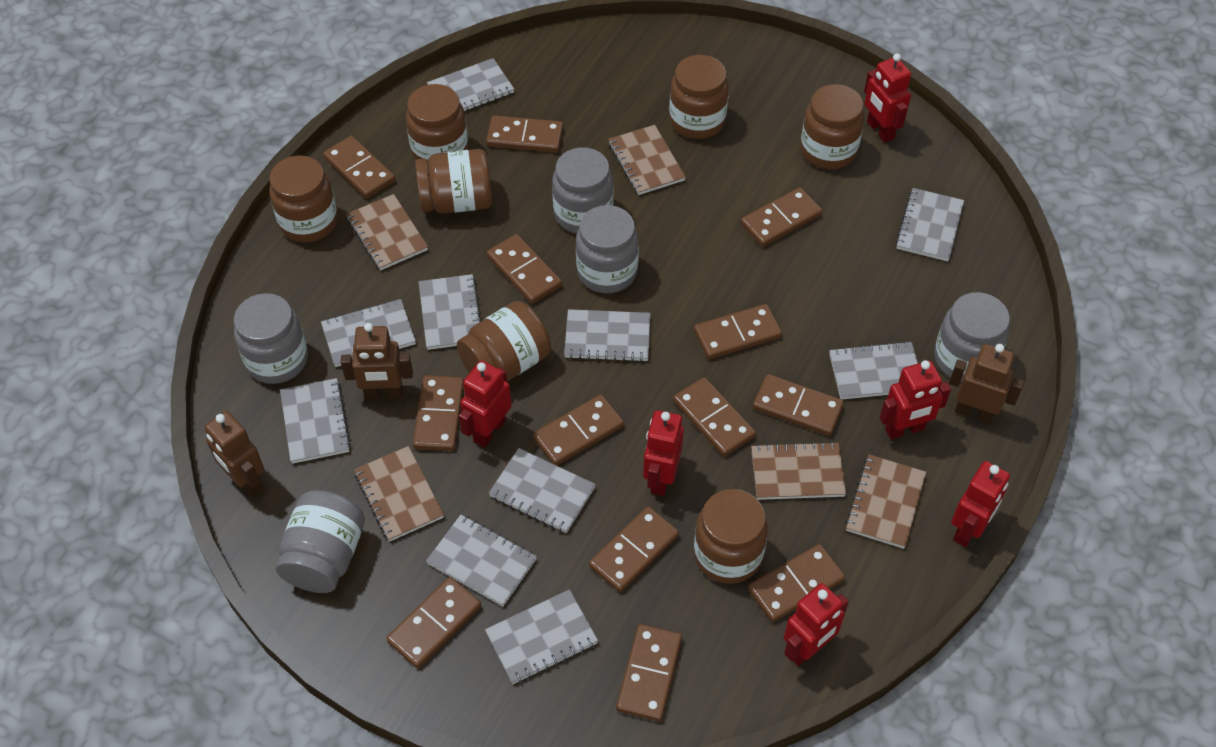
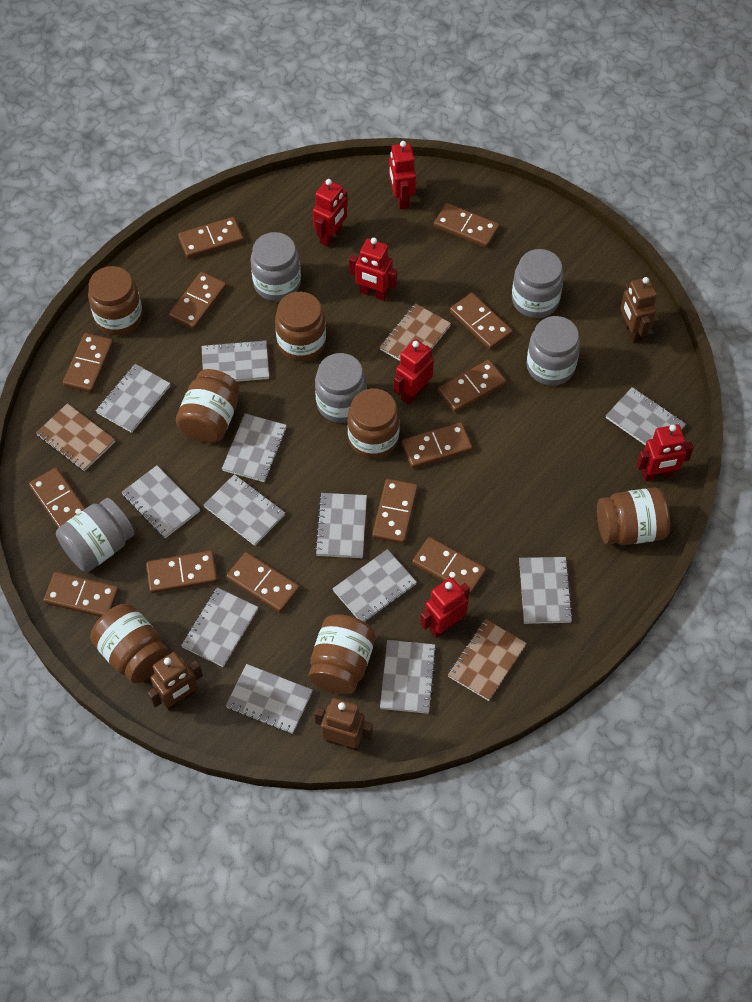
brown notebook: 5 -> 3
grey notebook: 10 -> 12

